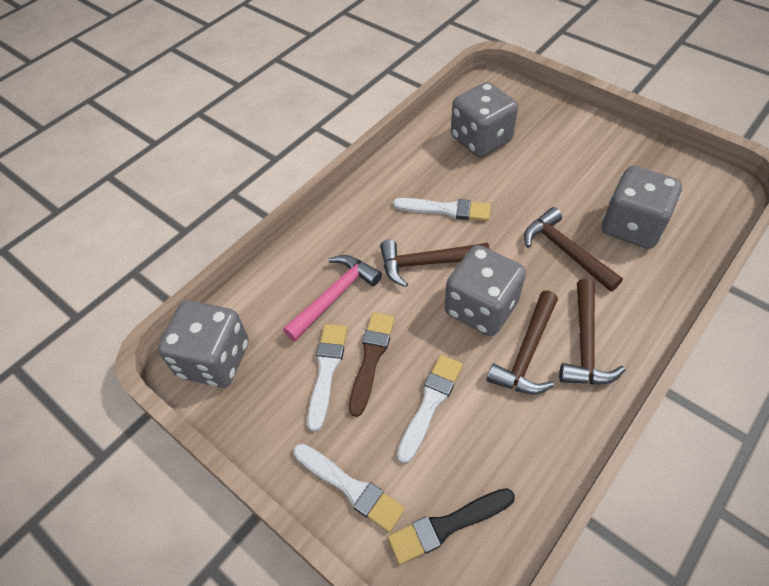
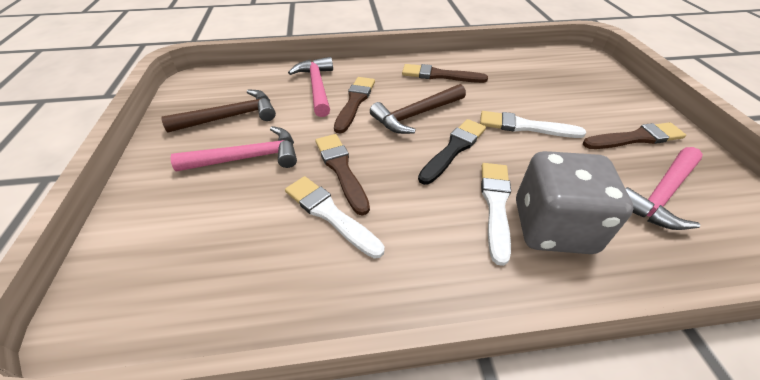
brown brush: 1 -> 4
brown hammer: 4 -> 2
grey dice: 4 -> 1
pink hammer: 1 -> 3
white brush: 4 -> 3

